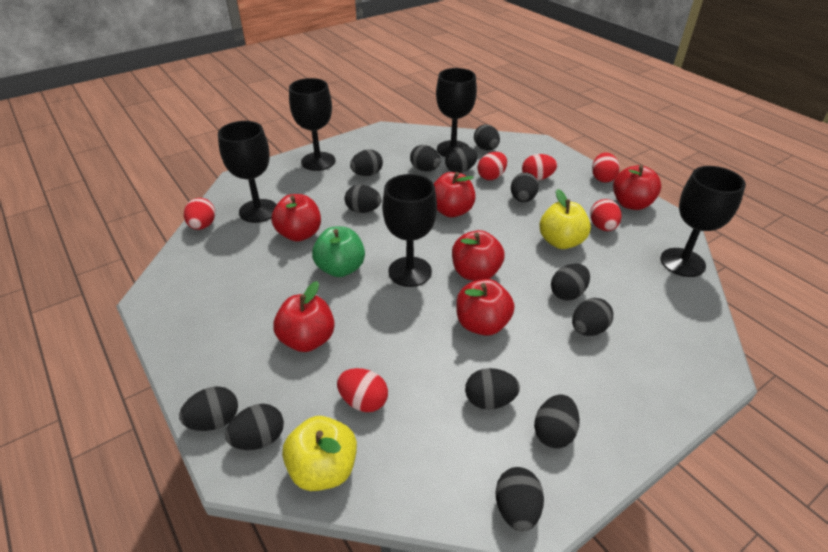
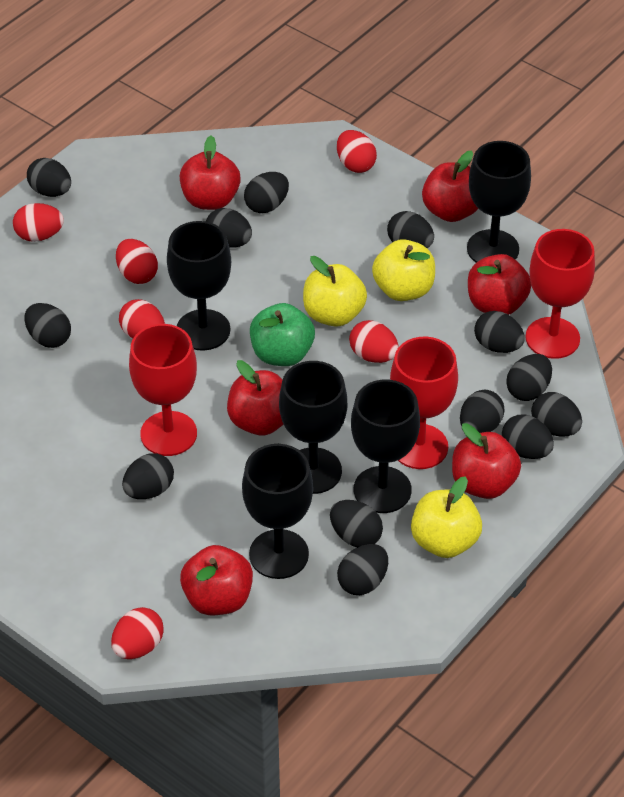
red goblet: 0 -> 3
yellow apple: 2 -> 3

